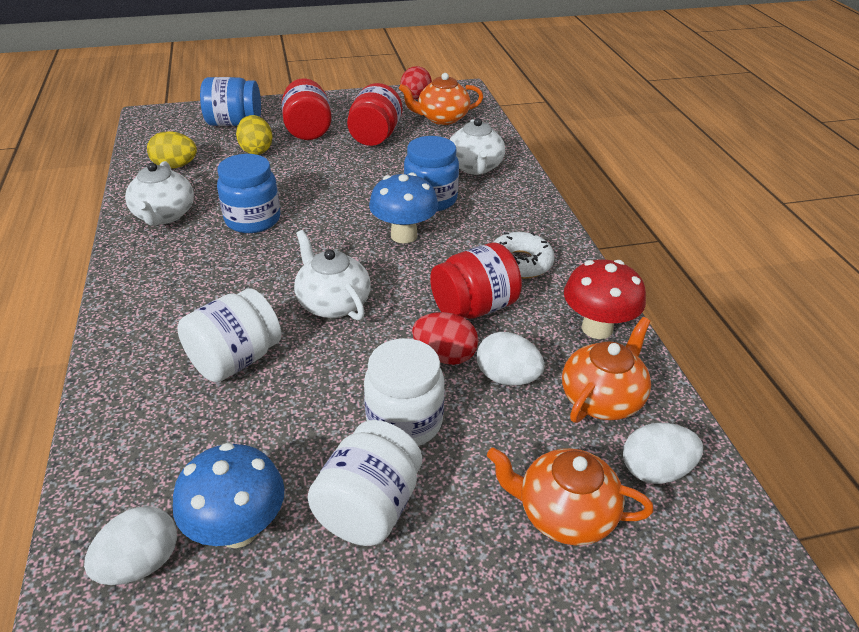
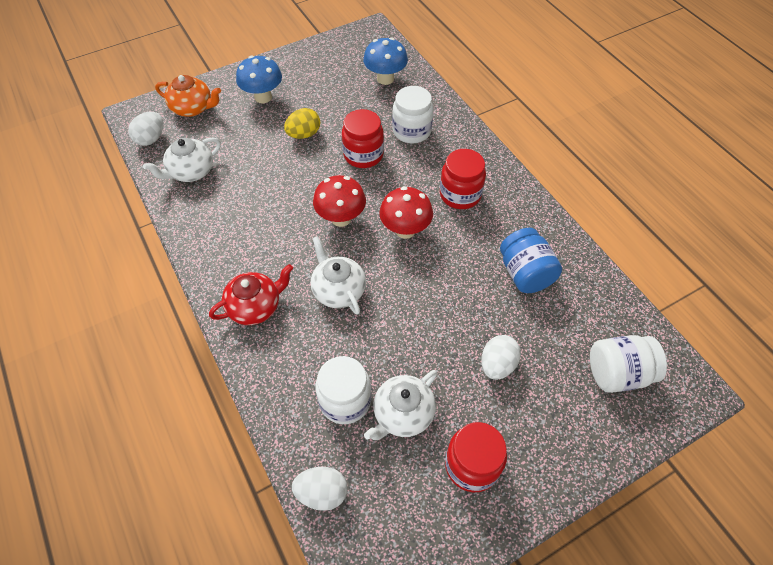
blue jar: 3 -> 1
orange teapot: 3 -> 1
red egg: 2 -> 0
red mushroom: 1 -> 2
red teapot: 0 -> 1
white donut: 1 -> 0
yellow egg: 2 -> 1

